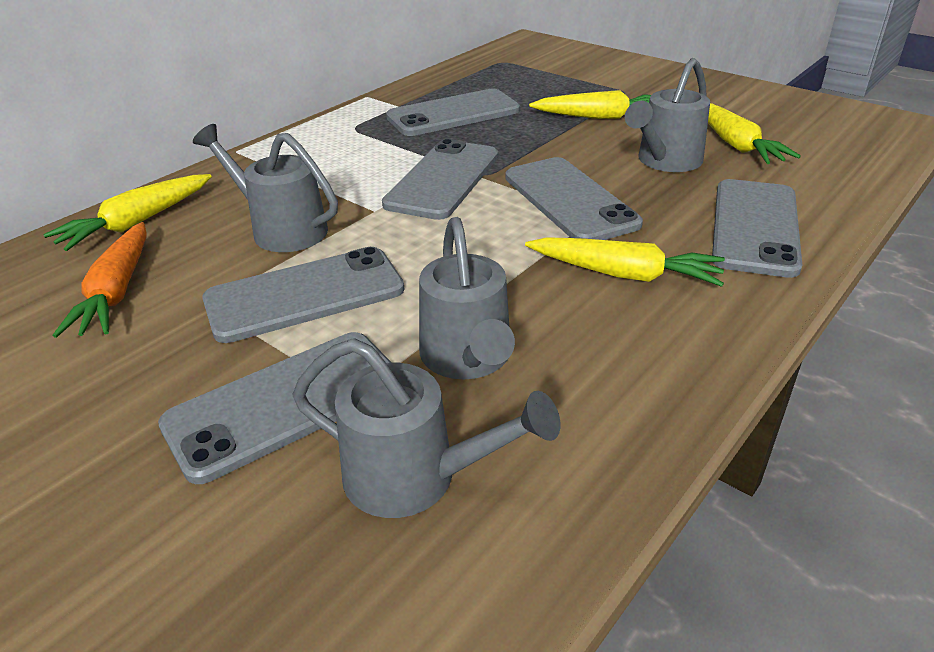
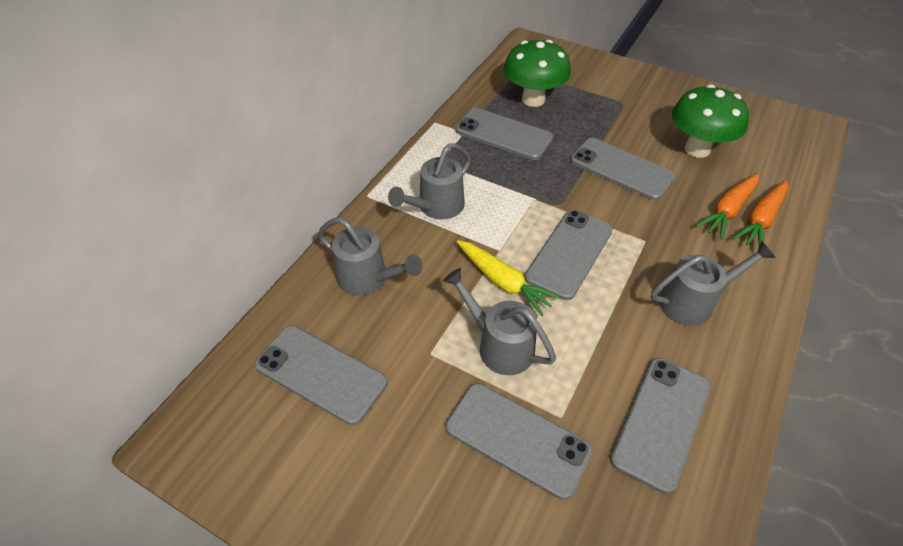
green mushroom: 0 -> 2
orange carrot: 1 -> 2
yellow carrot: 4 -> 1

